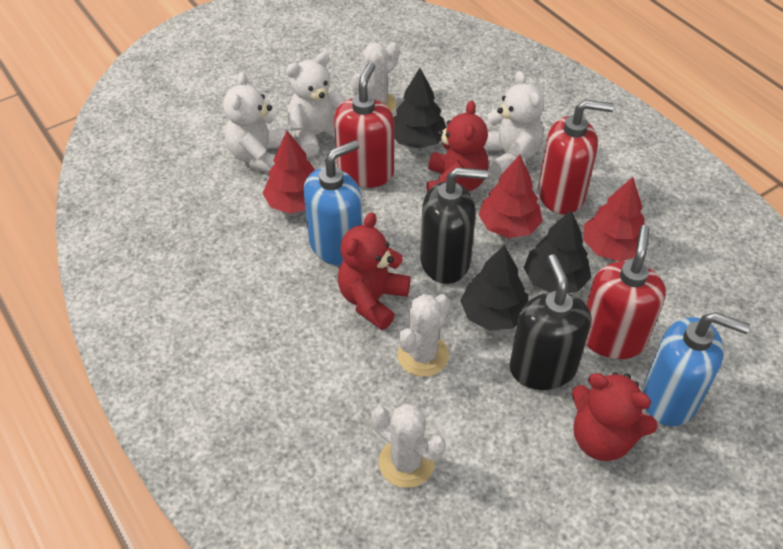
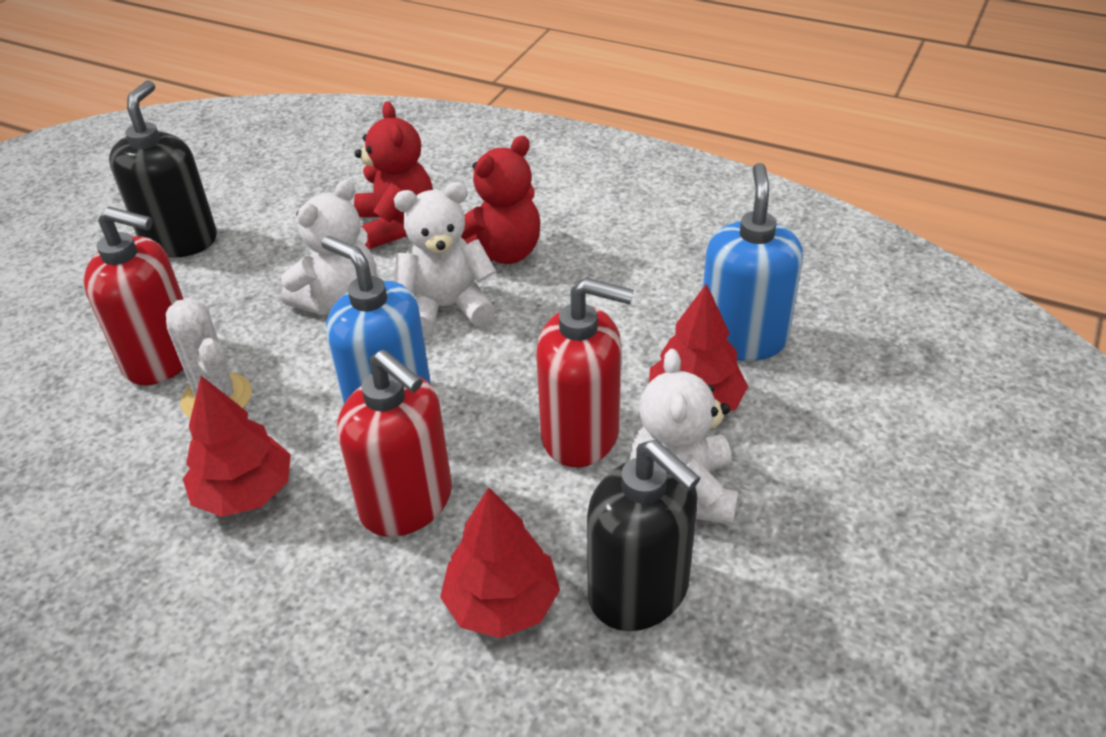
black tree: 3 -> 0
red teddy bear: 3 -> 2
white cactus: 3 -> 1

